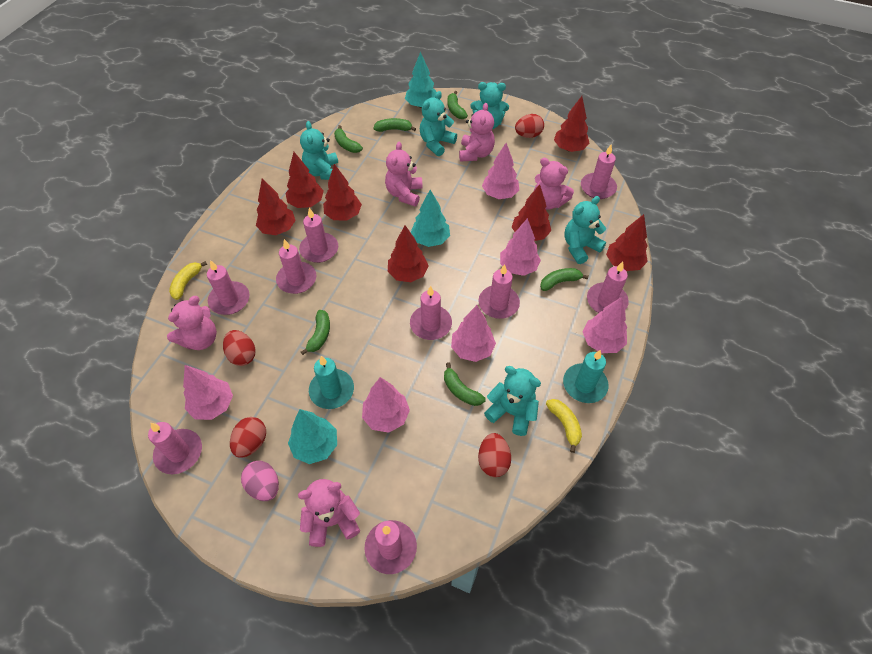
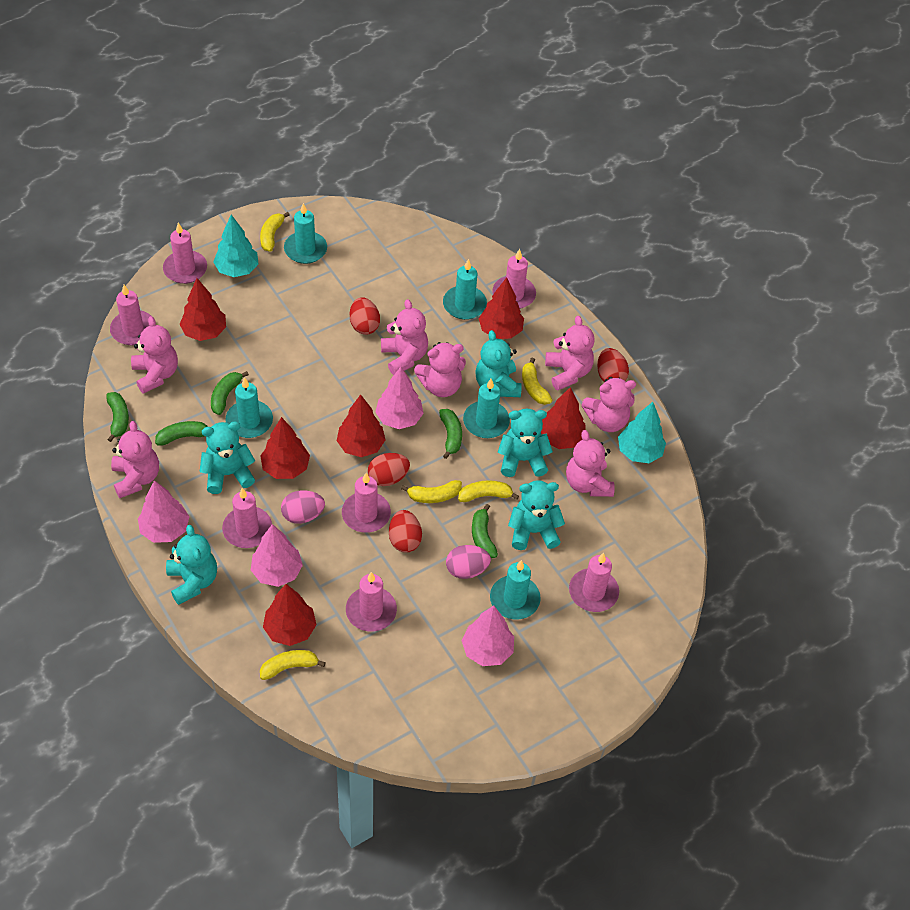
green banana: 6 -> 5
pink candle: 9 -> 7
pink egg: 1 -> 2
pink teddy bear: 5 -> 7
pink tree: 6 -> 4
red tree: 7 -> 6
turquoise candle: 2 -> 5
turquoise tree: 3 -> 2
yellow banana: 2 -> 5

